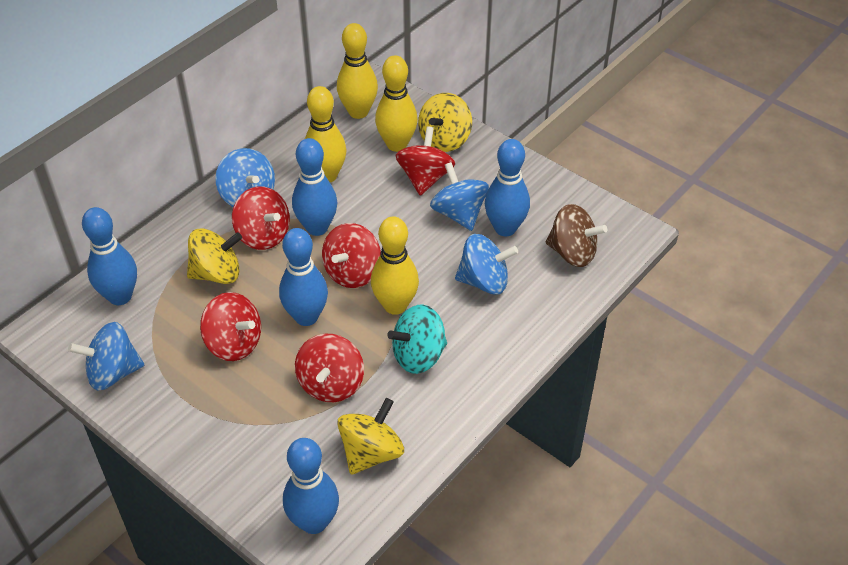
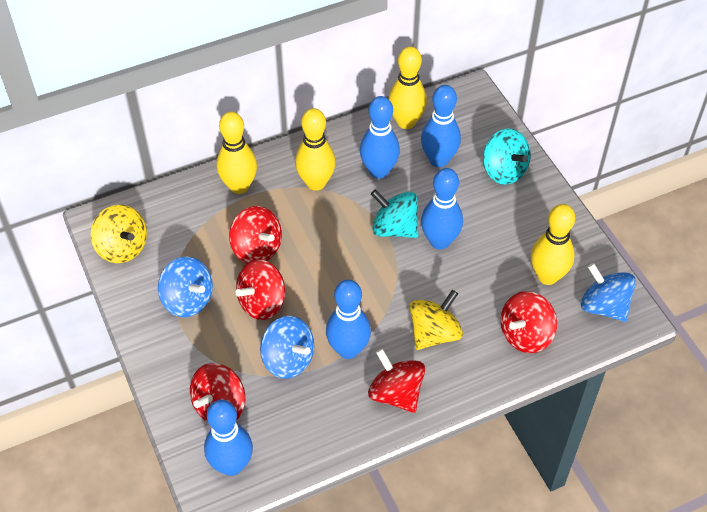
blue spinning top: 4 -> 3
brown spinning top: 1 -> 0
turquoise spinning top: 1 -> 2
yellow spinning top: 3 -> 2

